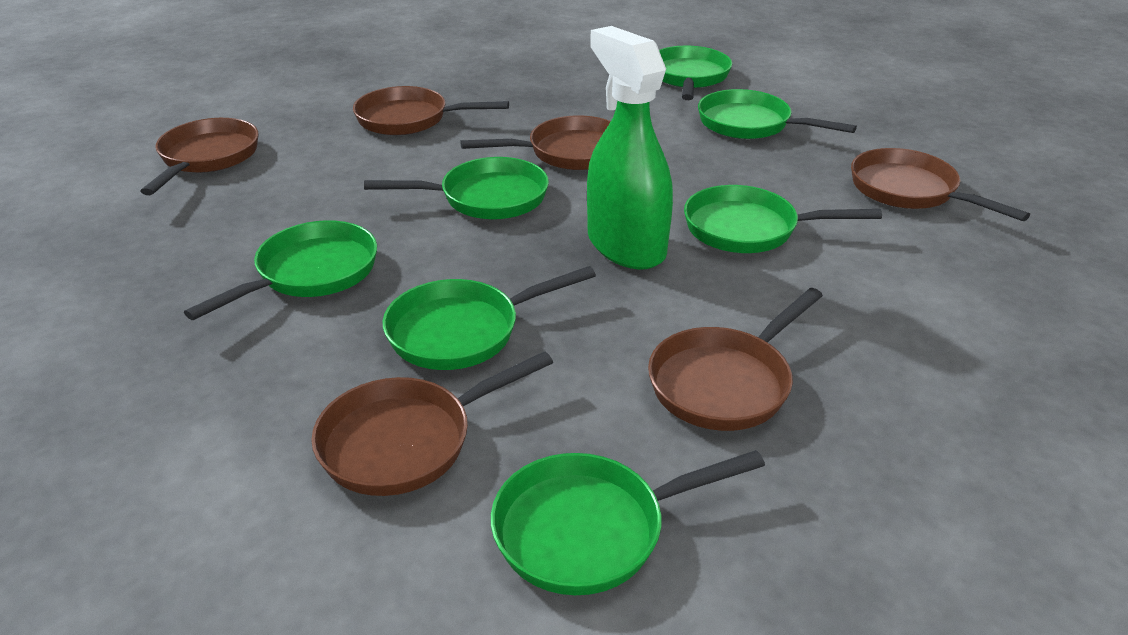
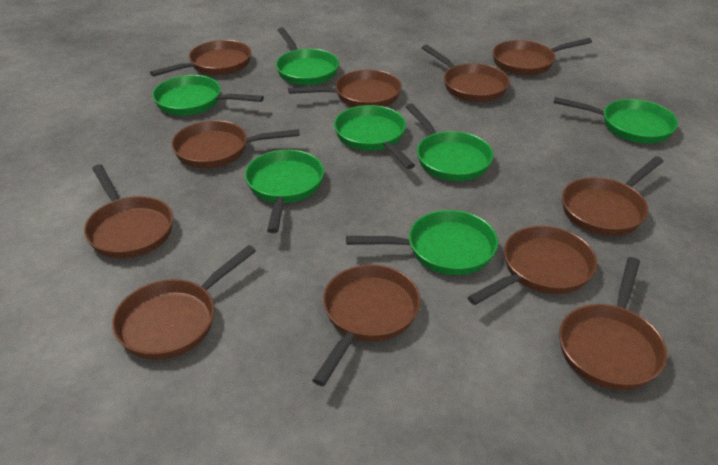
brown pan: 6 -> 11
green spray bottle: 1 -> 0

